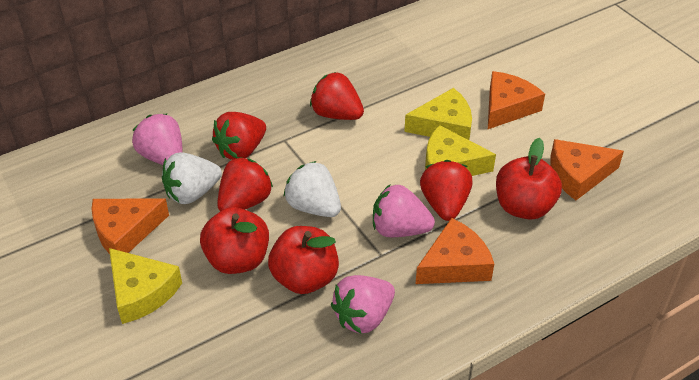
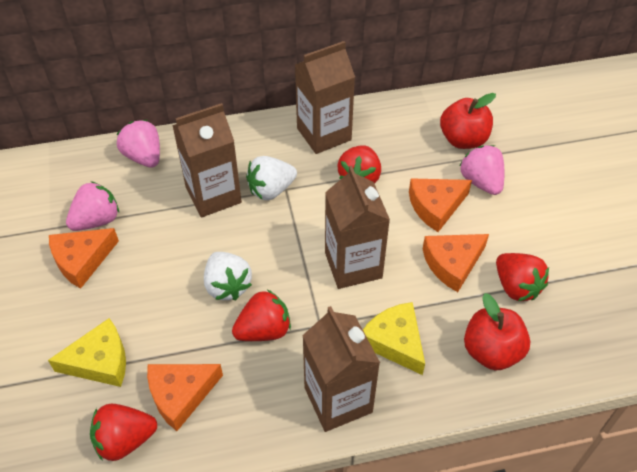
brown carton: 0 -> 4
red apple: 3 -> 2
yellow cheese: 3 -> 2

